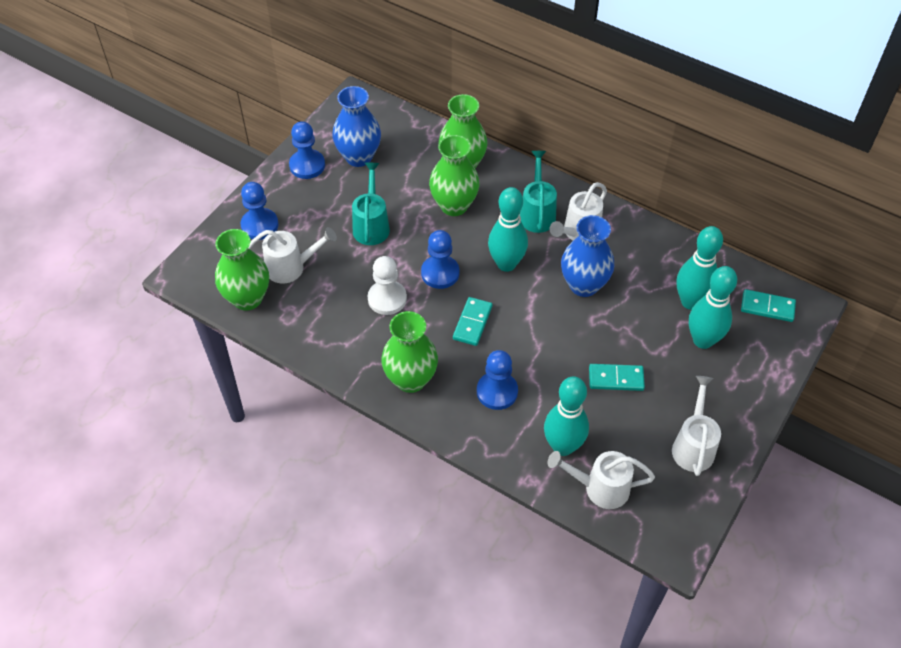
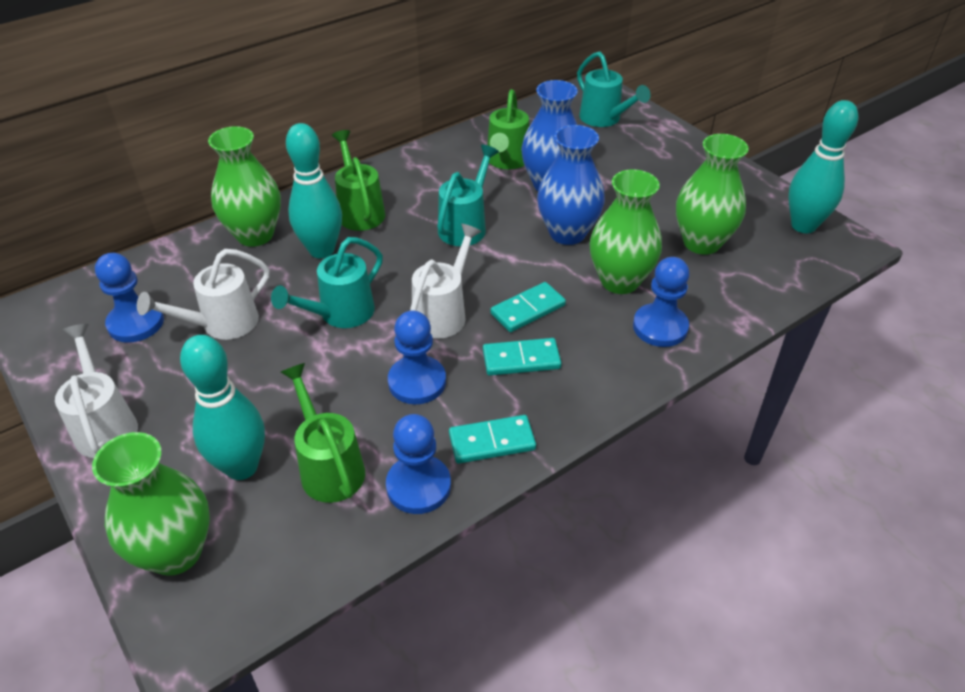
green watering can: 0 -> 3
turquoise bowling pin: 4 -> 3
turquoise watering can: 2 -> 3
white pawn: 1 -> 0
white watering can: 4 -> 3

